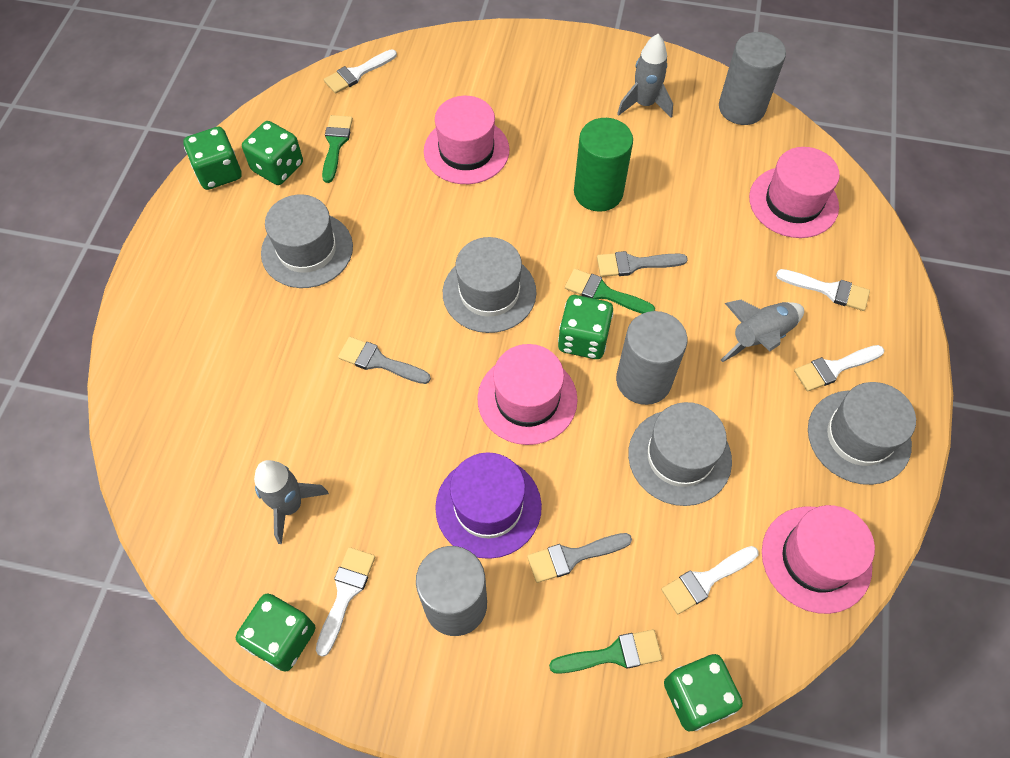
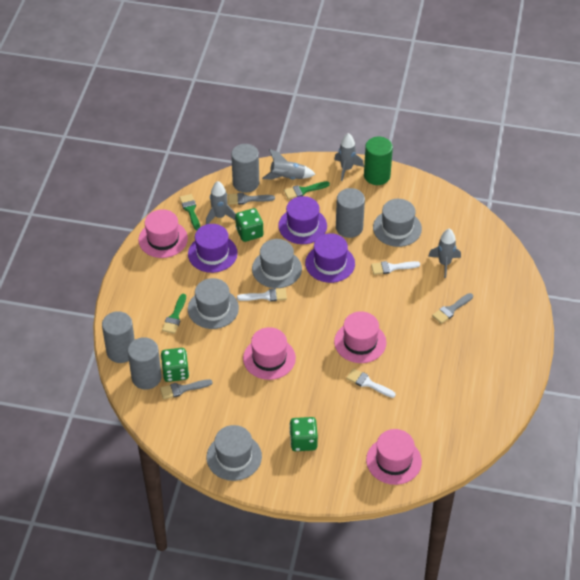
green dice: 5 -> 3
grey cylinder: 3 -> 4
grey rocket: 3 -> 4
purple hat: 1 -> 3
white brush: 5 -> 3

